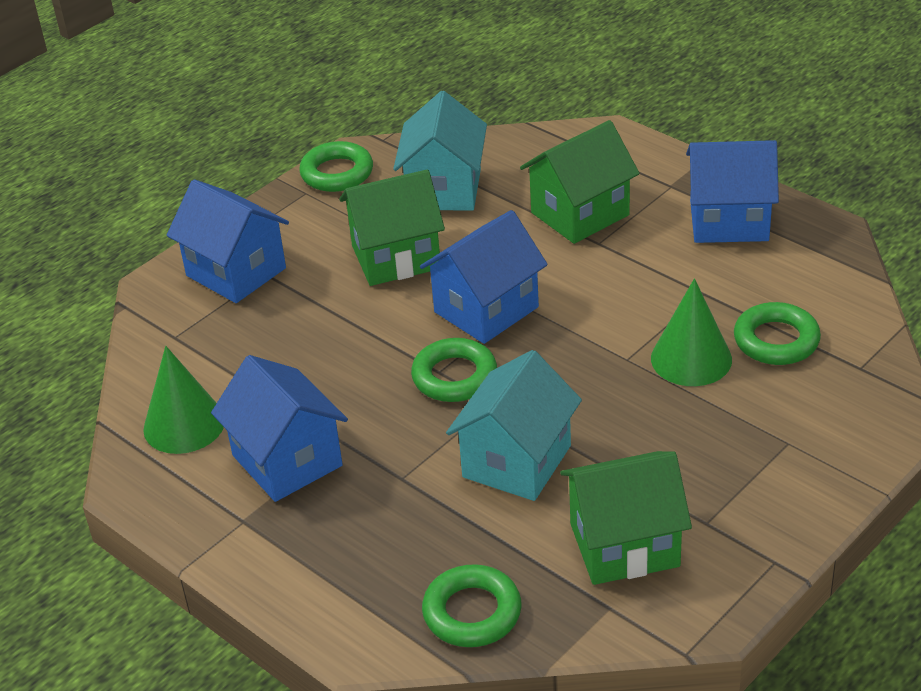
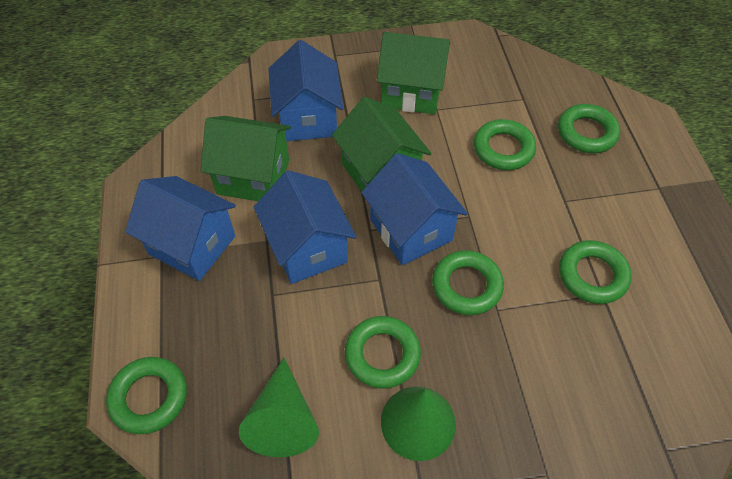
green ring: 4 -> 6
turquoise house: 2 -> 0

